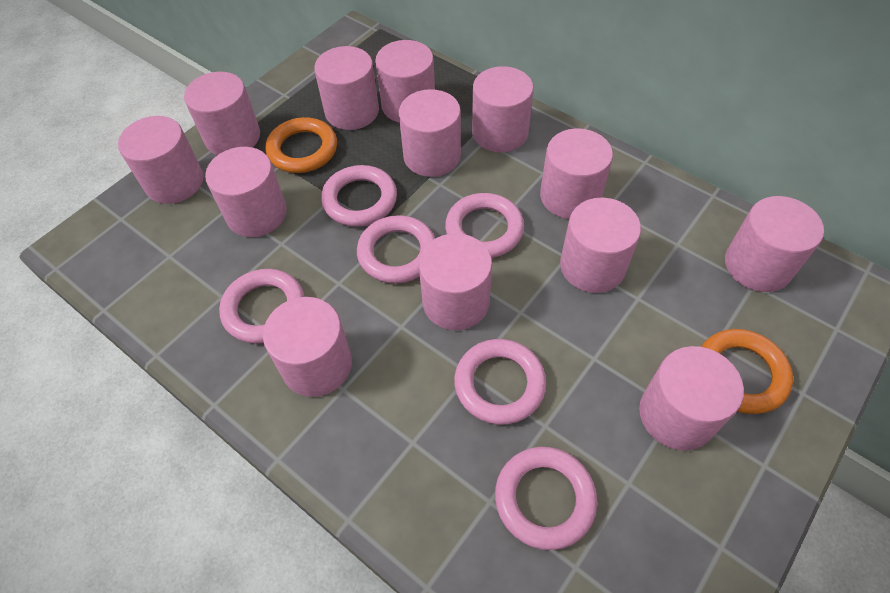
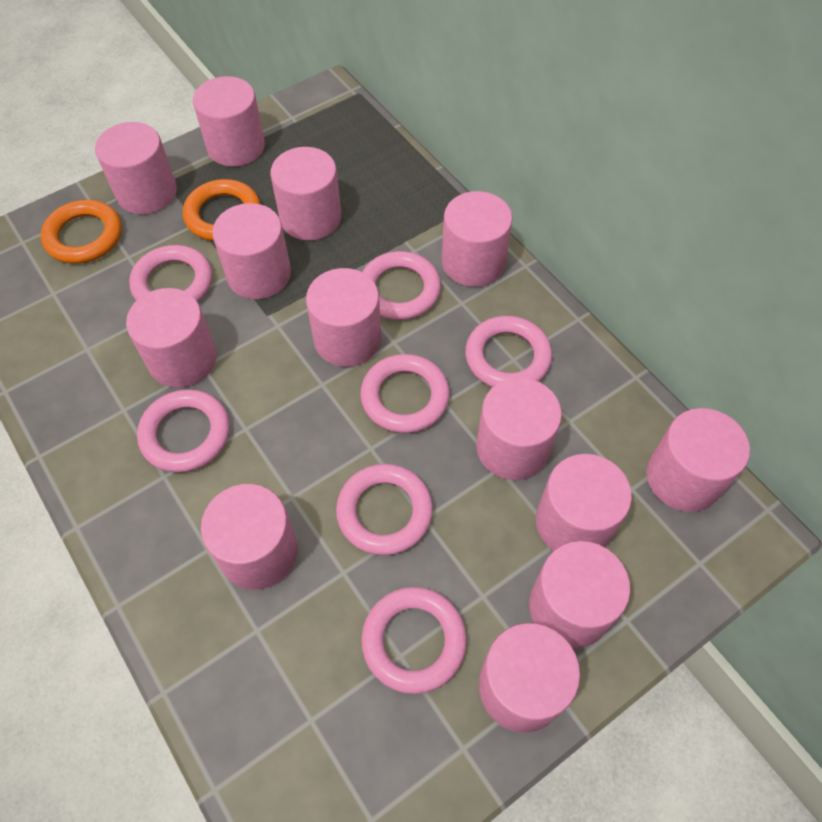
pink ring: 6 -> 7

